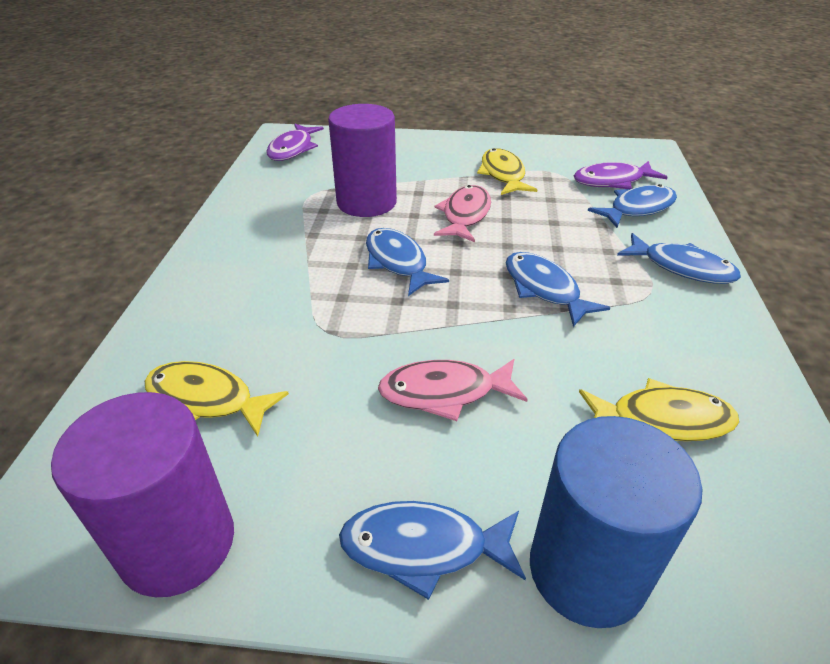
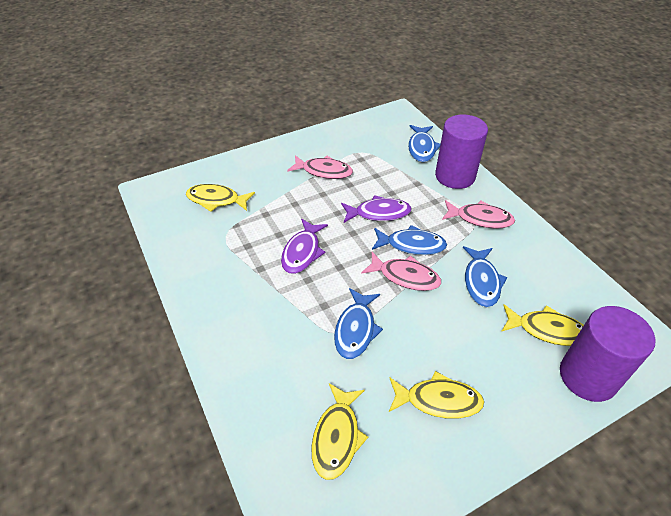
blue cylinder: 1 -> 0
blue fish: 5 -> 4
pink fish: 2 -> 3
yellow fish: 3 -> 4

